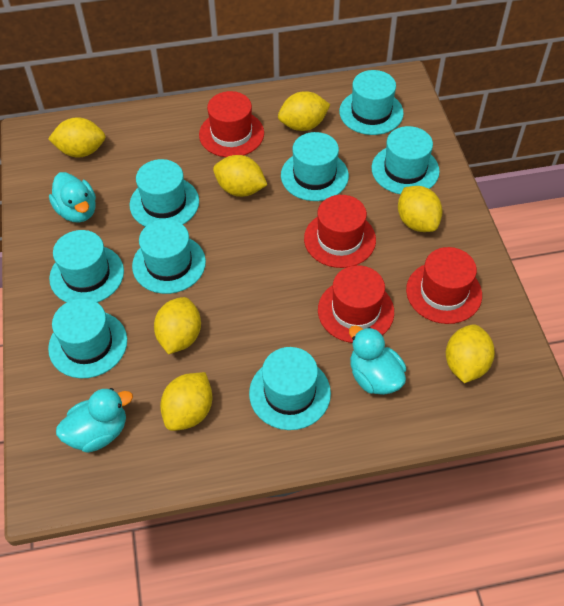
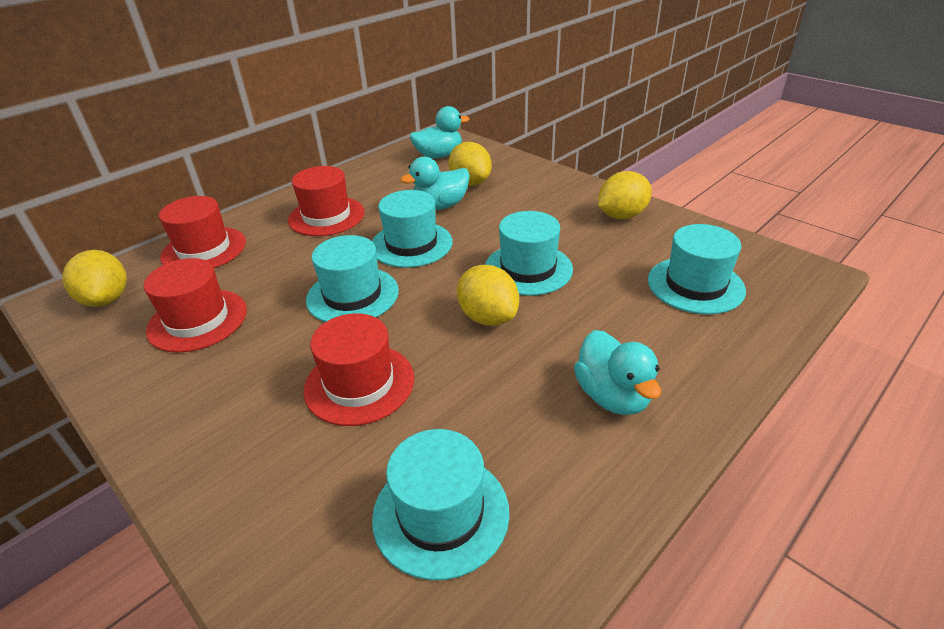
turquoise hat: 8 -> 5
yellow lemon: 7 -> 4

